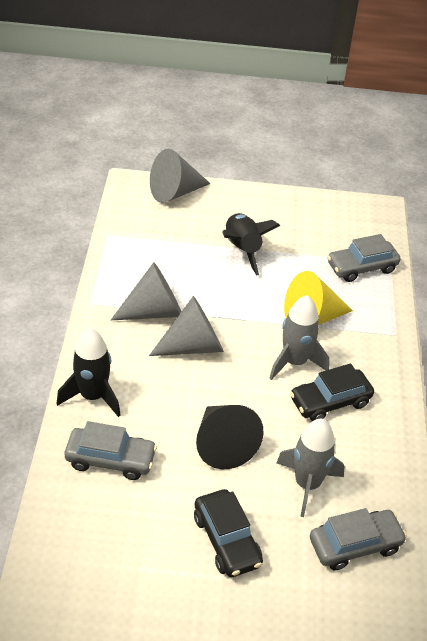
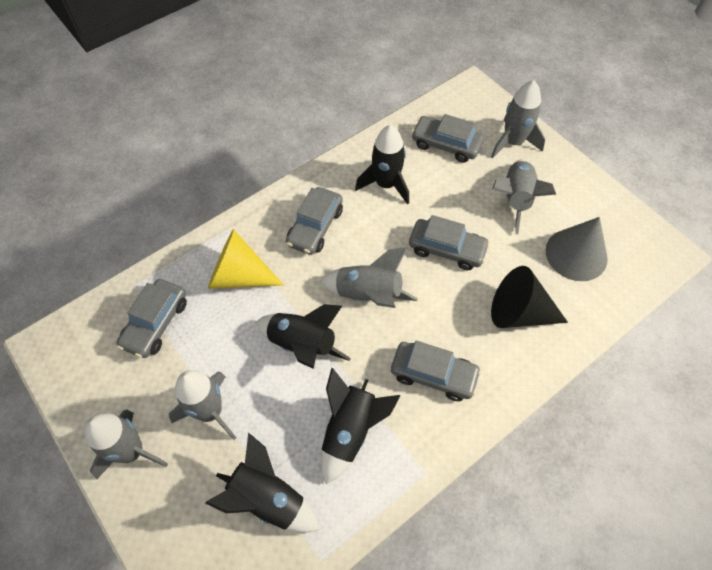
black car: 2 -> 0
black rocket: 2 -> 4
grey car: 3 -> 5
grey cone: 3 -> 1
grey rocket: 2 -> 5

